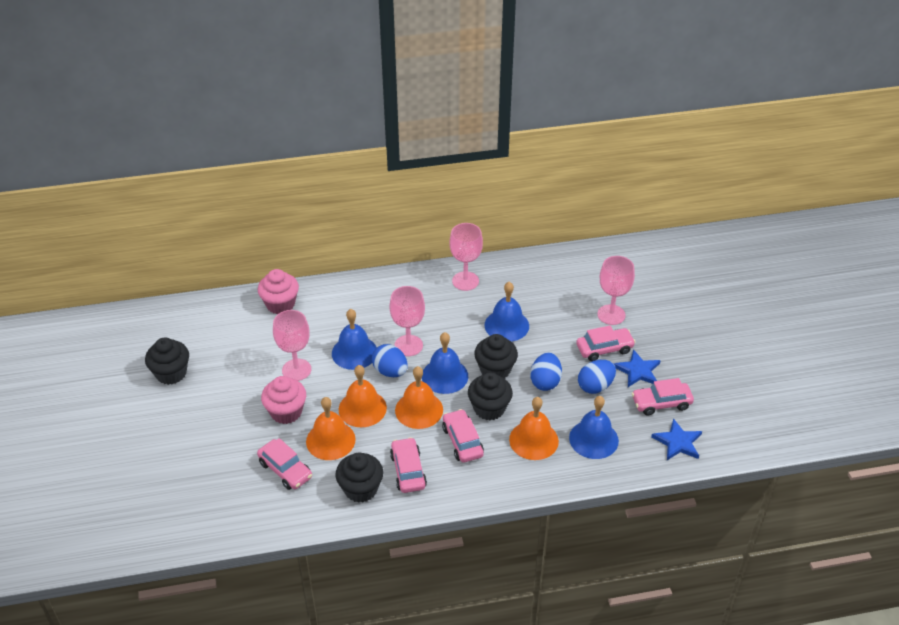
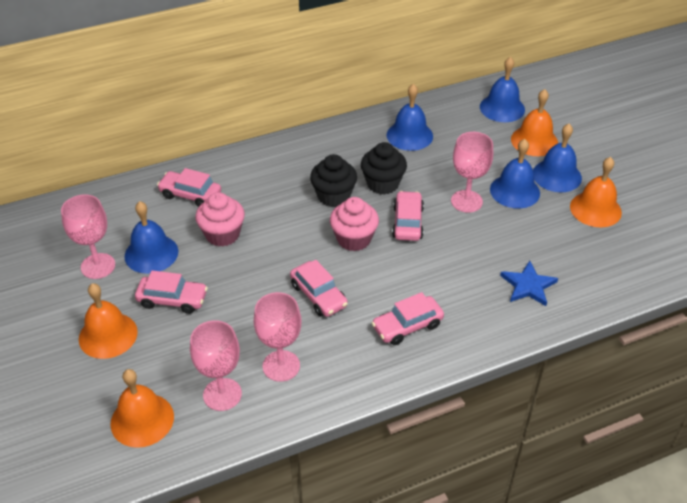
black cupcake: 4 -> 2
blue bell: 4 -> 5
blue egg: 3 -> 0
blue star: 2 -> 1

